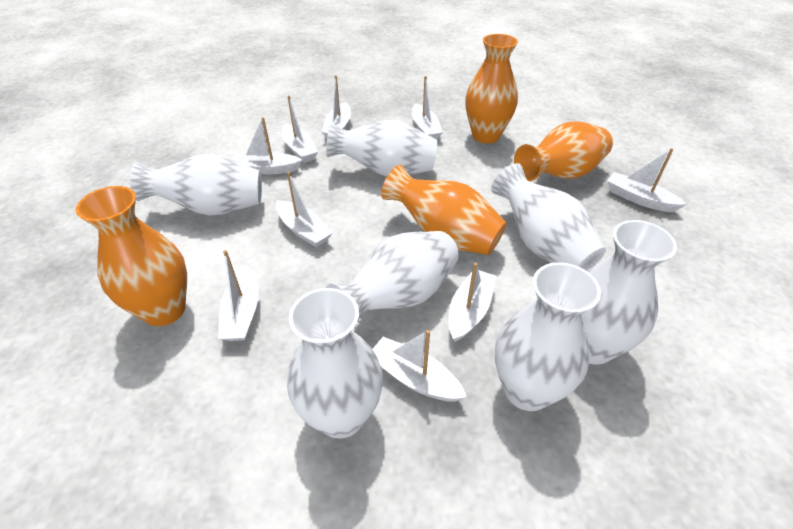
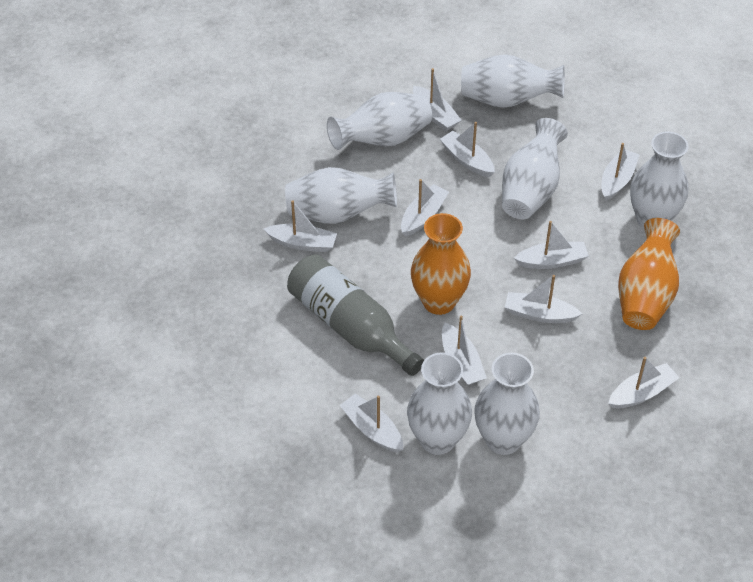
grey bottle: 0 -> 1
orange vase: 4 -> 2
white boat: 9 -> 10

